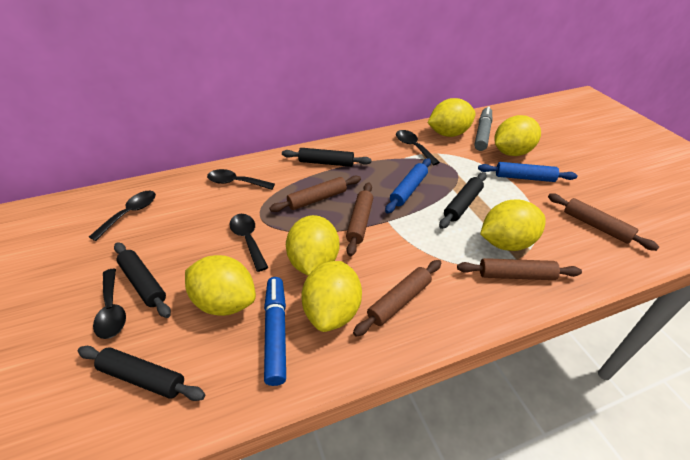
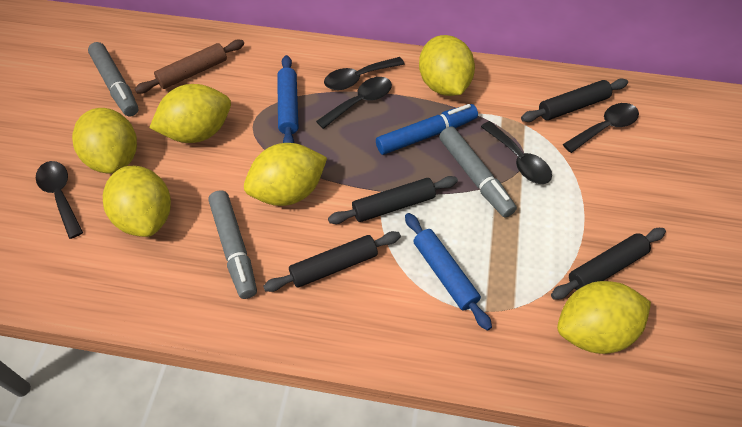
brown rolling pin: 5 -> 1
grey marker: 1 -> 3

